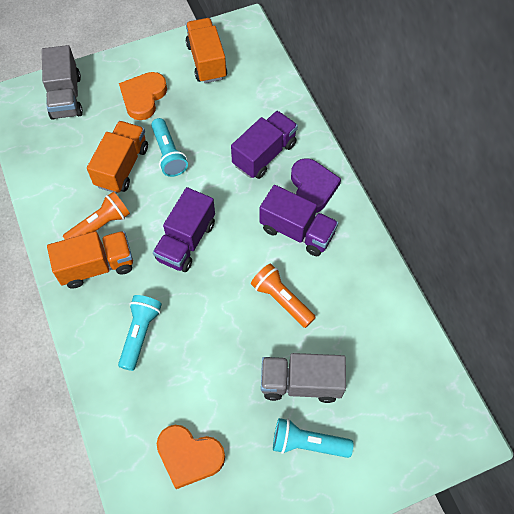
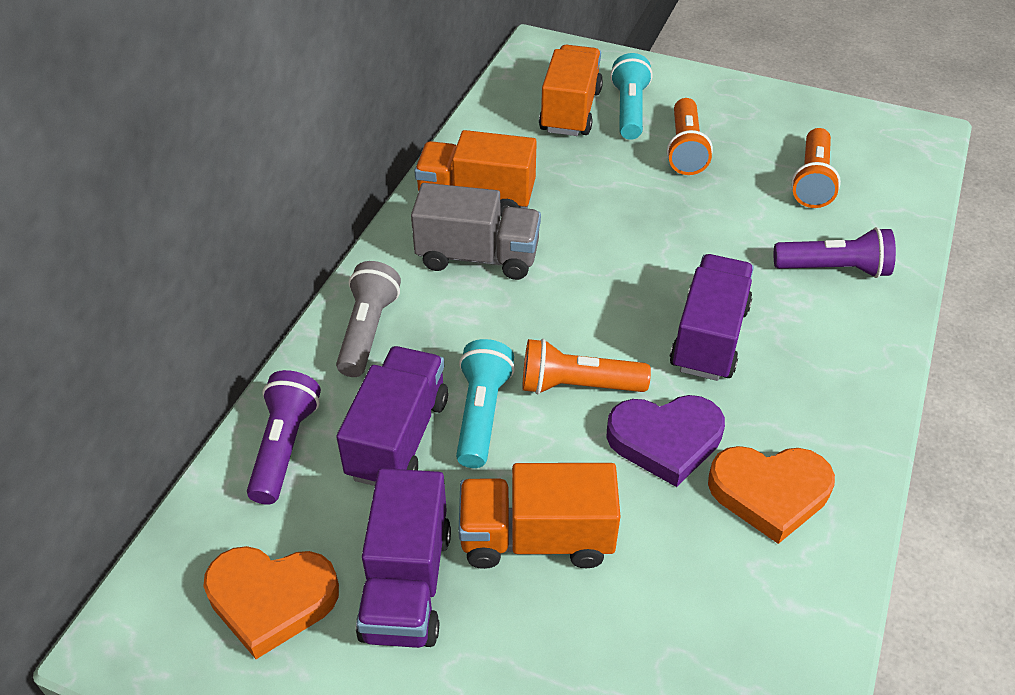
grey flashlight: 0 -> 1
grey truck: 2 -> 1
orange flashlight: 2 -> 3
purple flashlight: 0 -> 2
turquoise flashlight: 3 -> 2

